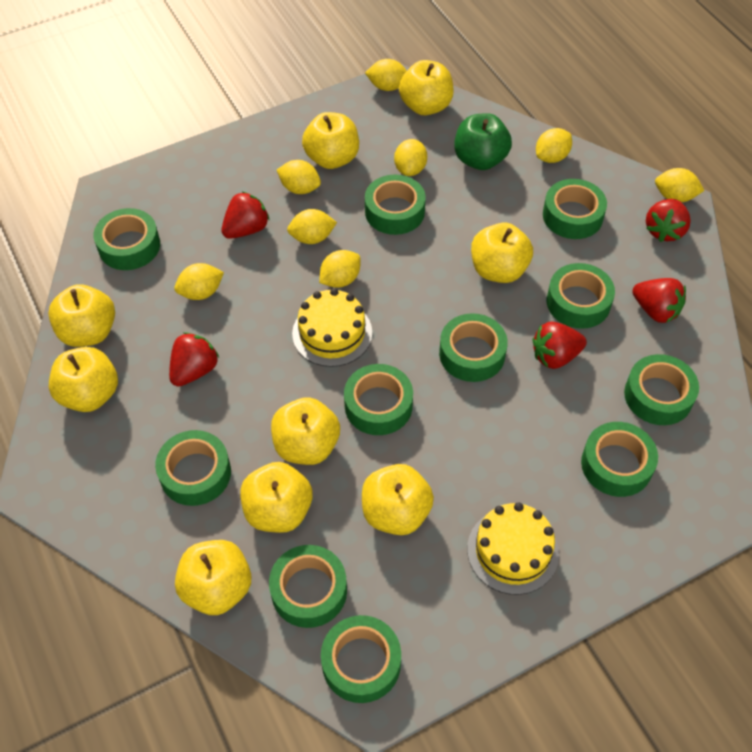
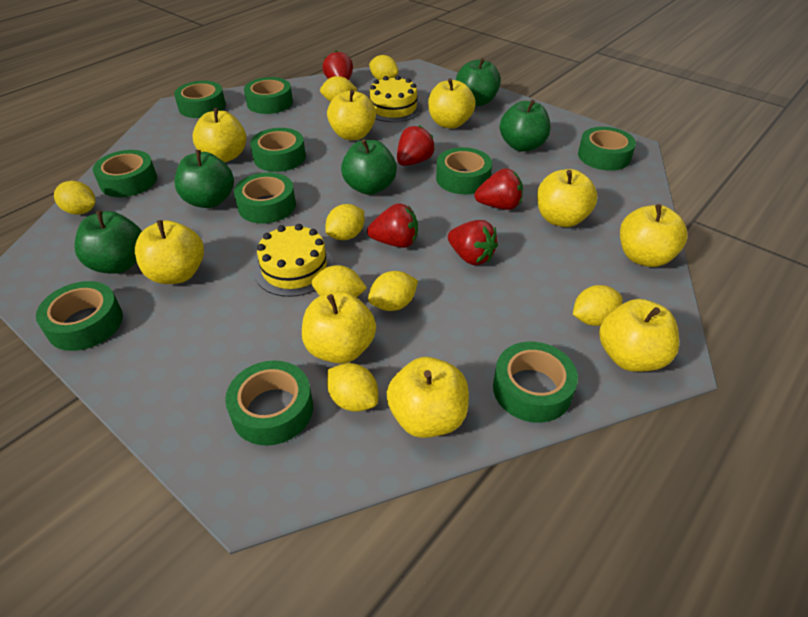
green apple: 1 -> 5
green tape: 11 -> 10

